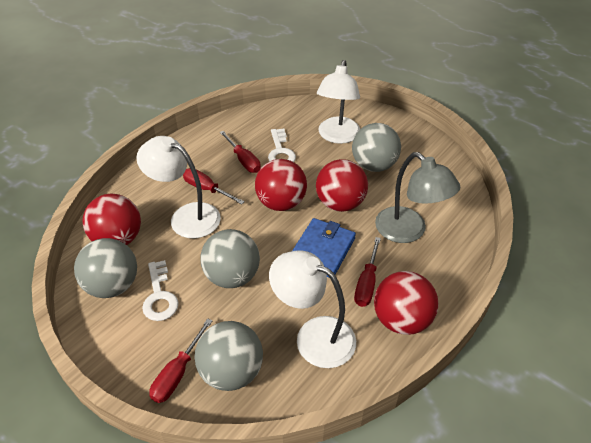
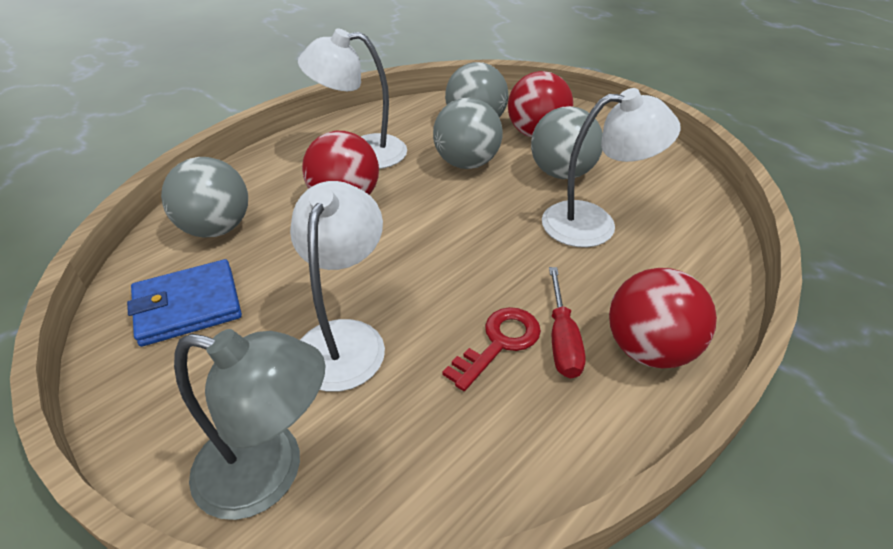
red ball: 4 -> 3
red key: 0 -> 1
red screwdriver: 4 -> 1
white key: 2 -> 0

